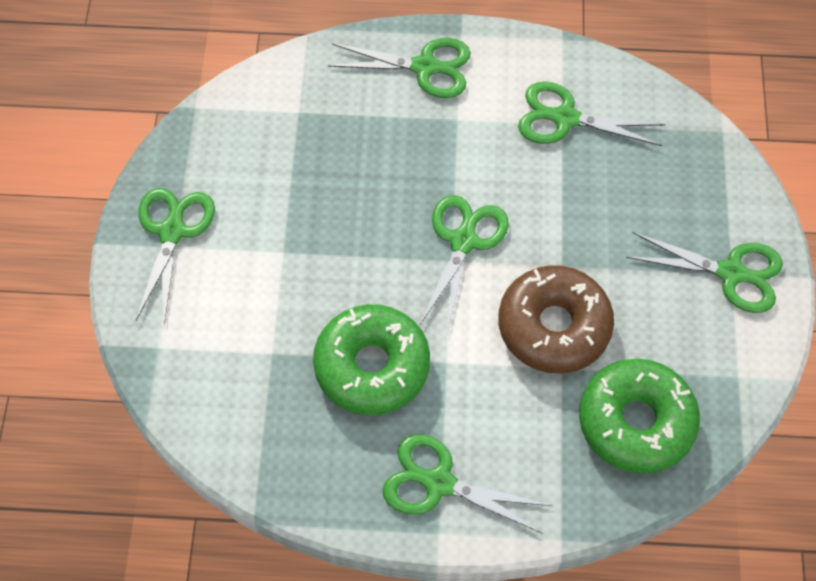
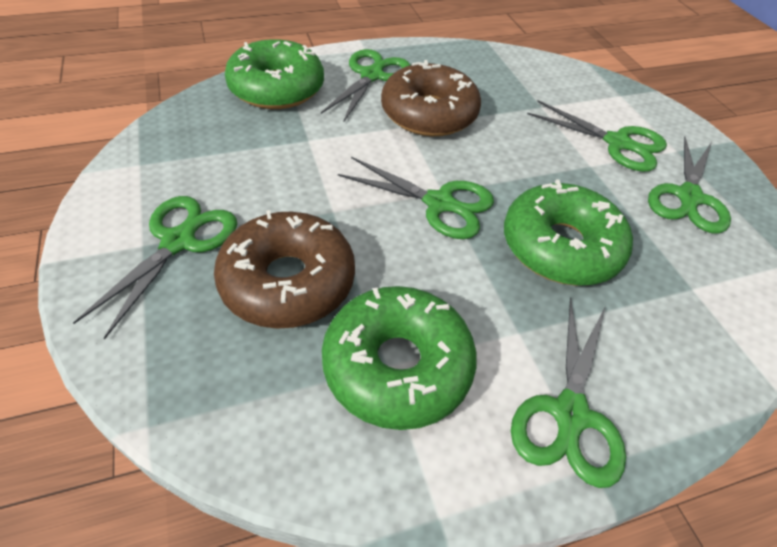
brown donut: 1 -> 2
green donut: 2 -> 3

